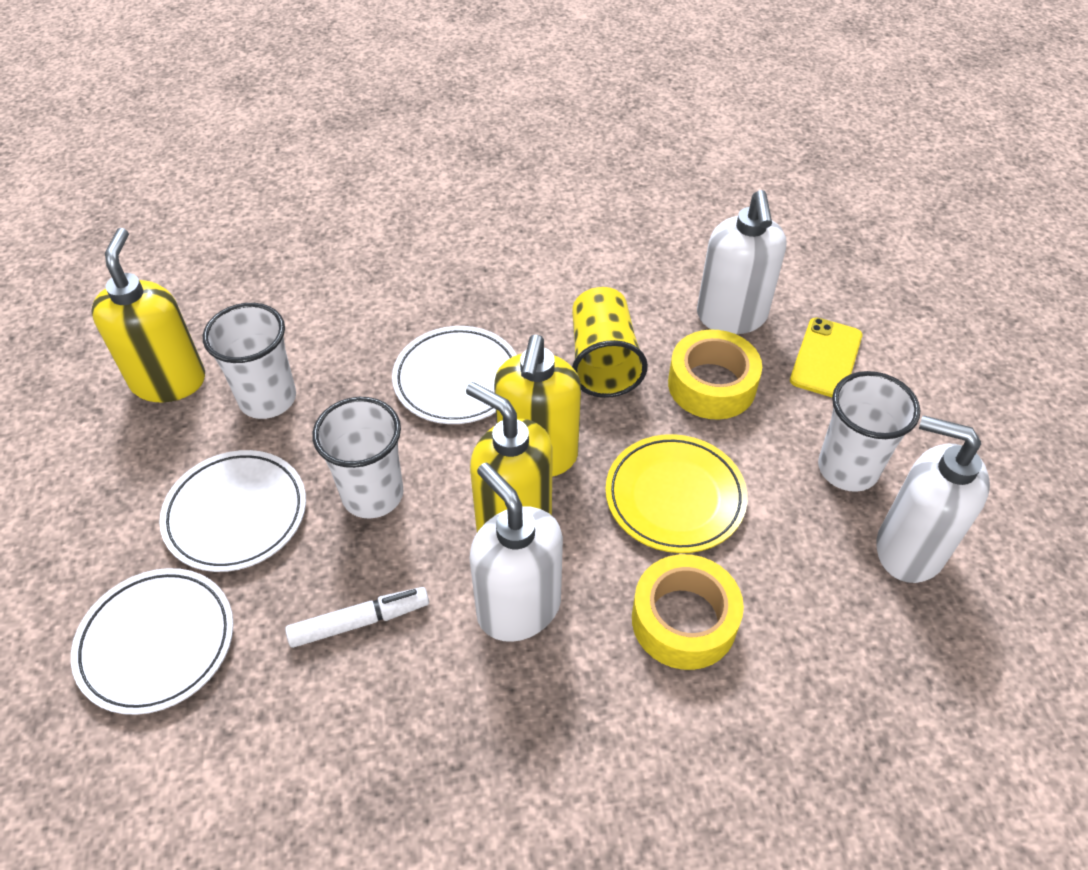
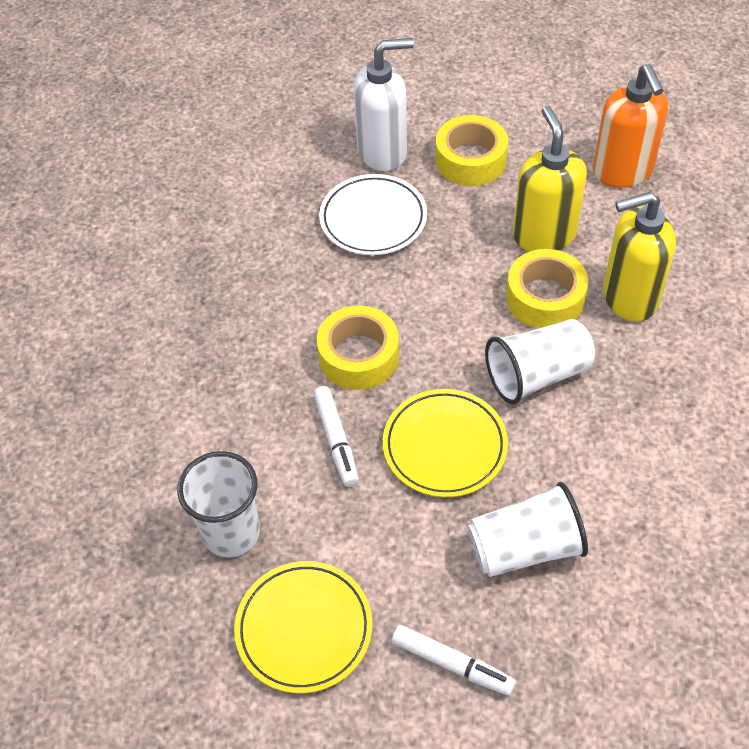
orange soap dispenser: 0 -> 1
white marker: 1 -> 2
white plate: 3 -> 1
white soap dispenser: 3 -> 1
yellow cup: 1 -> 0
yellow phone: 1 -> 0
yellow plate: 1 -> 2
yellow soap dispenser: 3 -> 2
yellow tape: 2 -> 3

